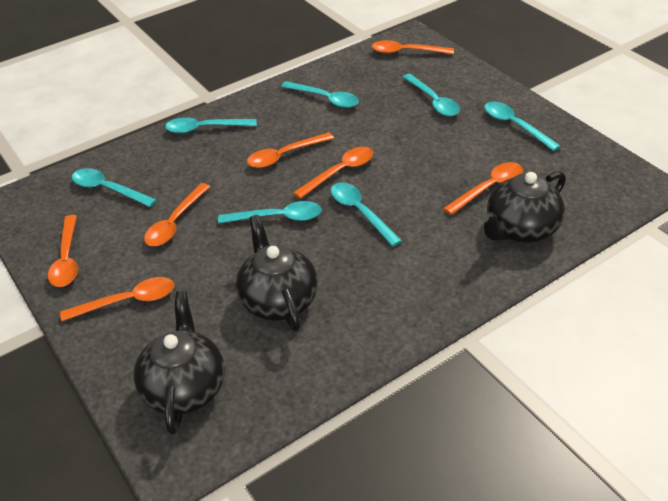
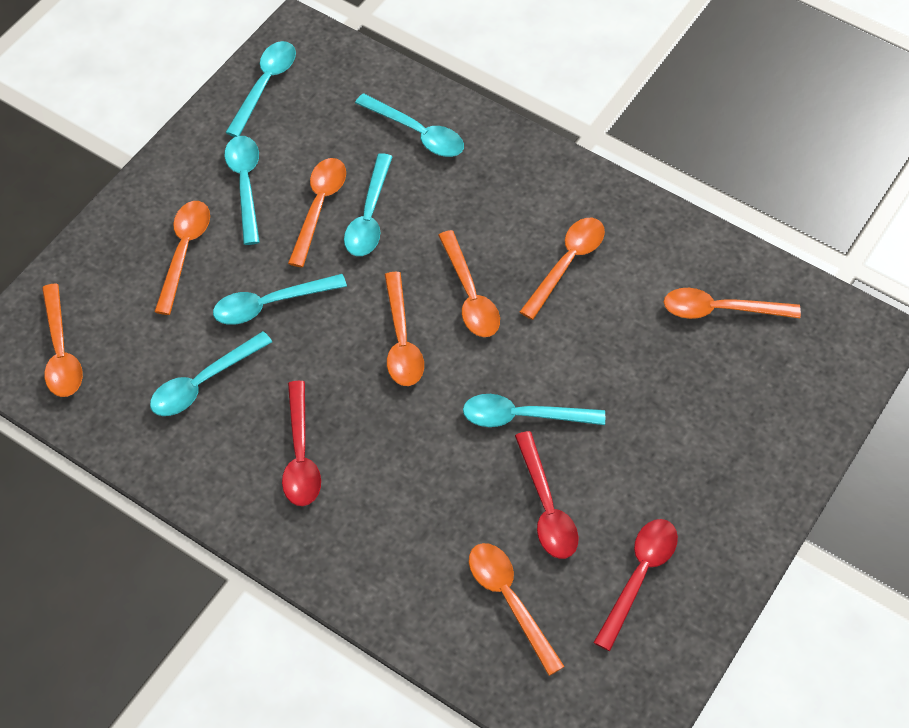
black teapot: 3 -> 0
orange spoon: 7 -> 8
red spoon: 0 -> 3

